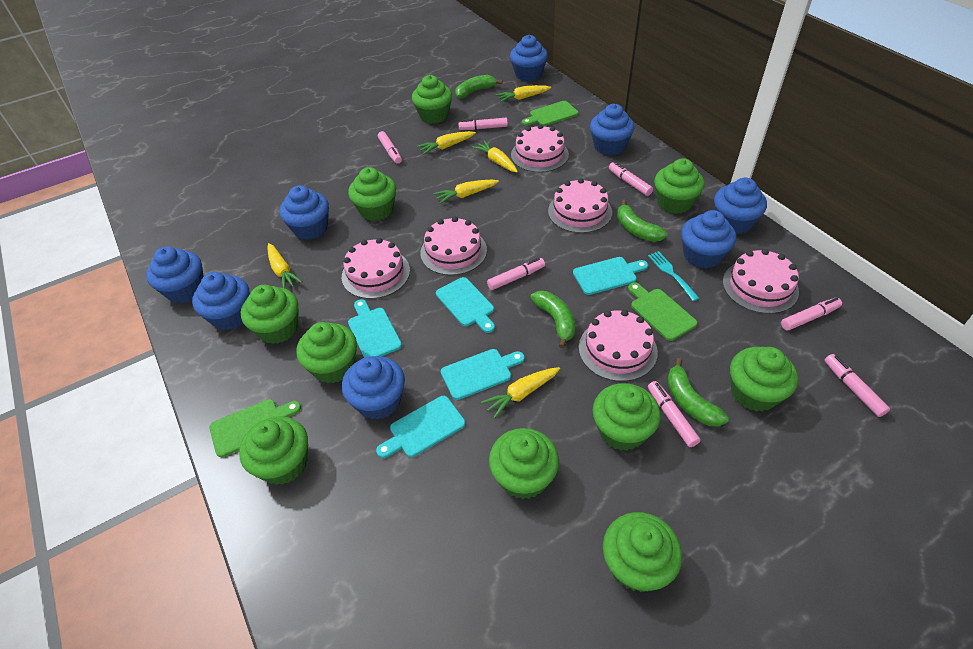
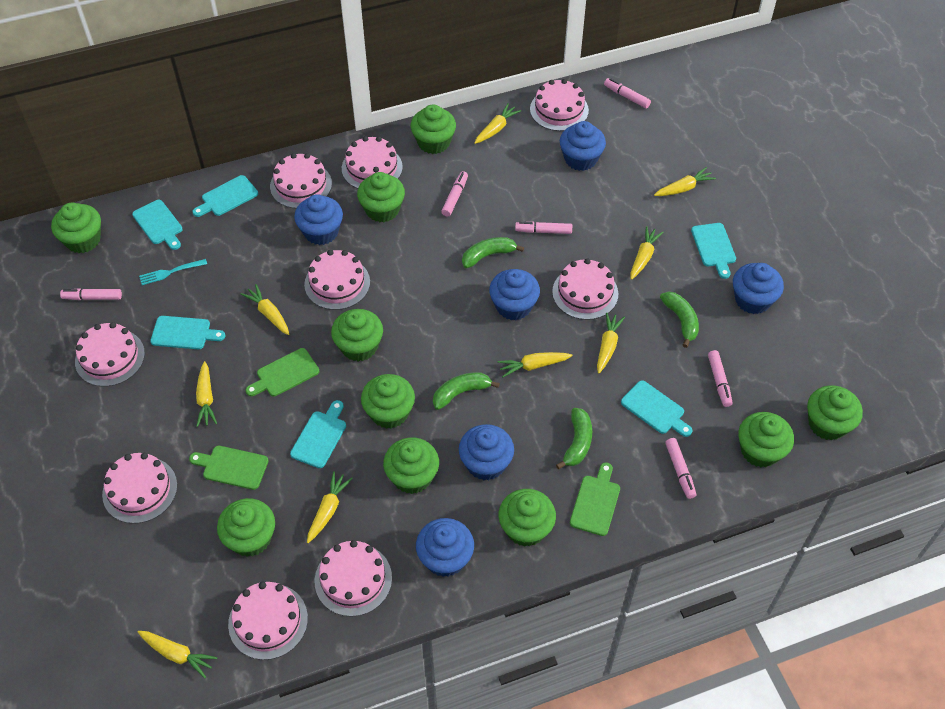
blue cupcake: 8 -> 6
pink cake: 6 -> 9
pink marker: 7 -> 6
turquoise cutting board: 5 -> 6
yellow carrot: 6 -> 9

